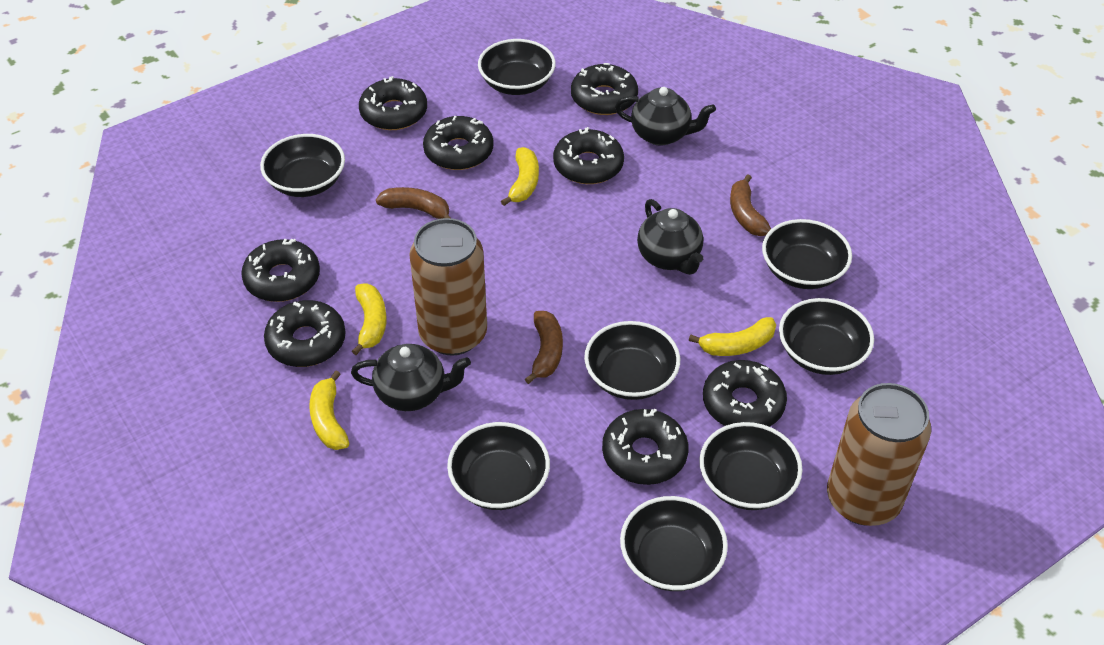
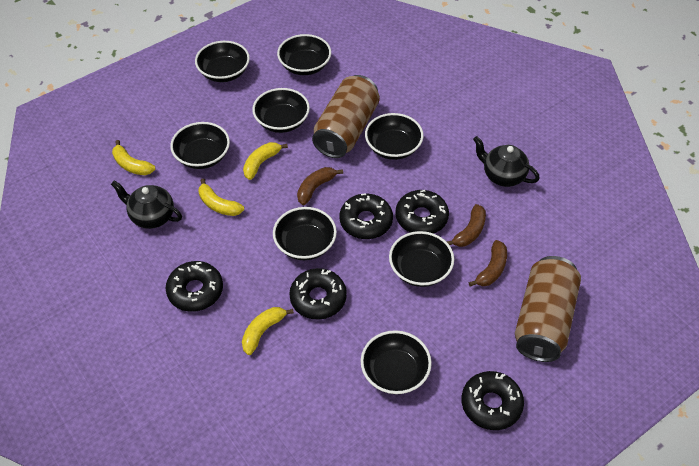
black donut: 8 -> 5
black teapot: 3 -> 2

